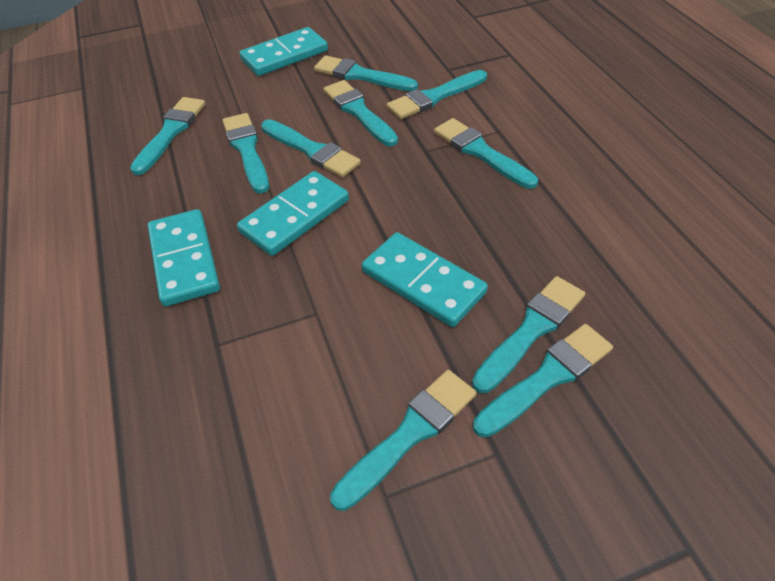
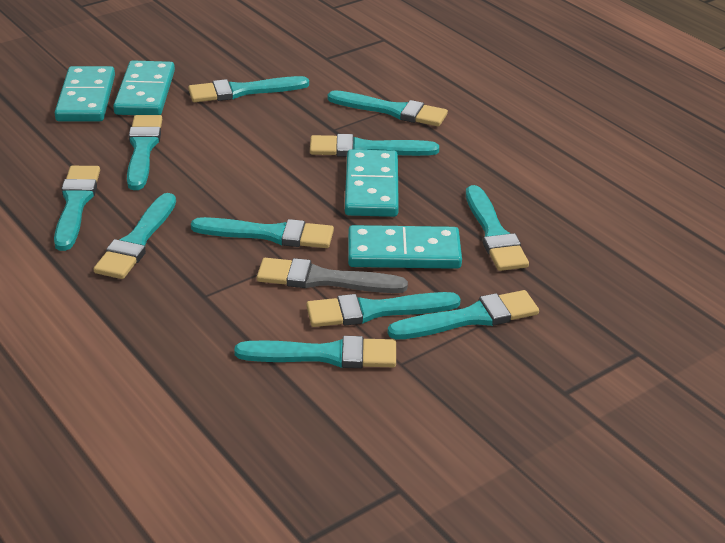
grey brush: 0 -> 1
turquoise brush: 10 -> 11

